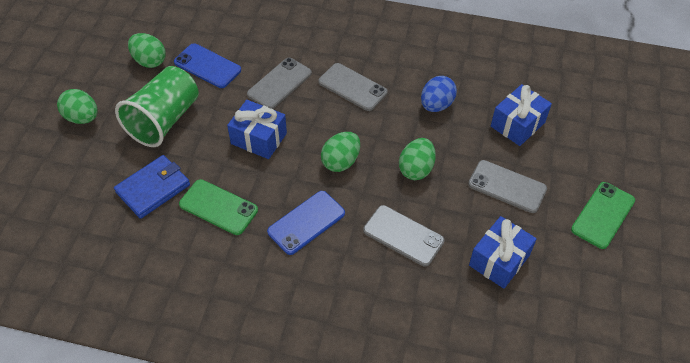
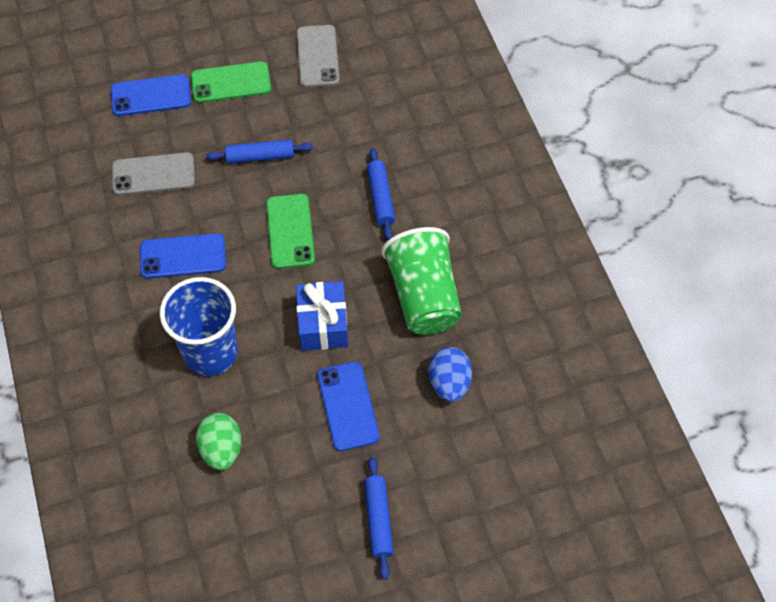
blue cup: 0 -> 1
blue gift: 3 -> 1
blue phone: 2 -> 3
blue rolling pin: 0 -> 3
blue wallet: 1 -> 0
green egg: 4 -> 1
grey phone: 4 -> 2

